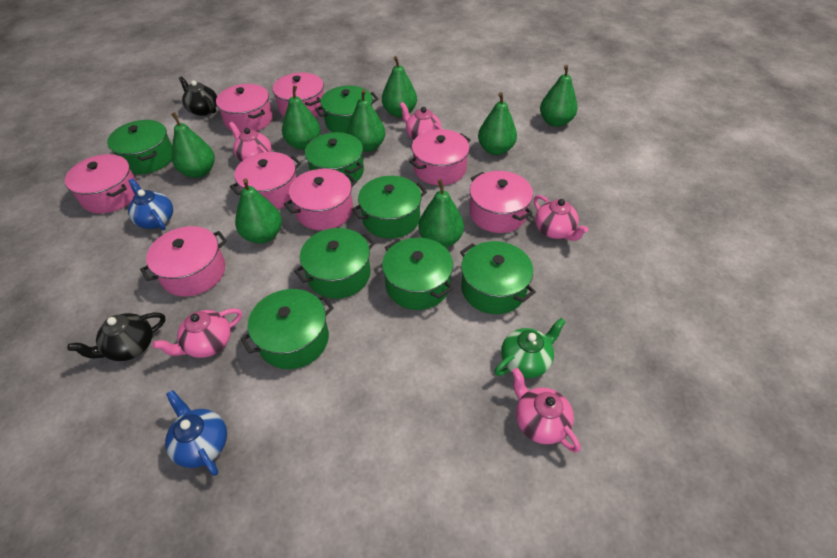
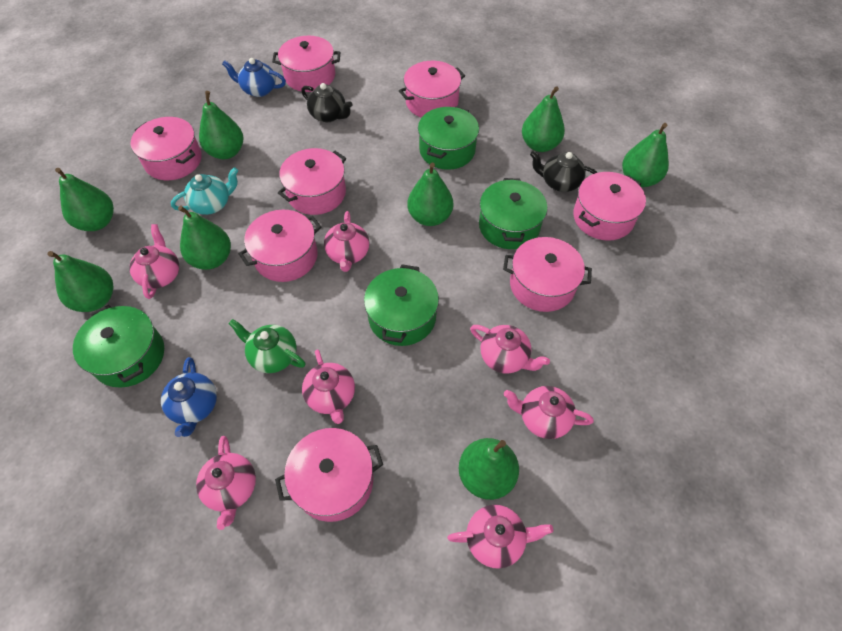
green pot: 8 -> 4
pink teapot: 5 -> 7
turquoise teapot: 0 -> 1

